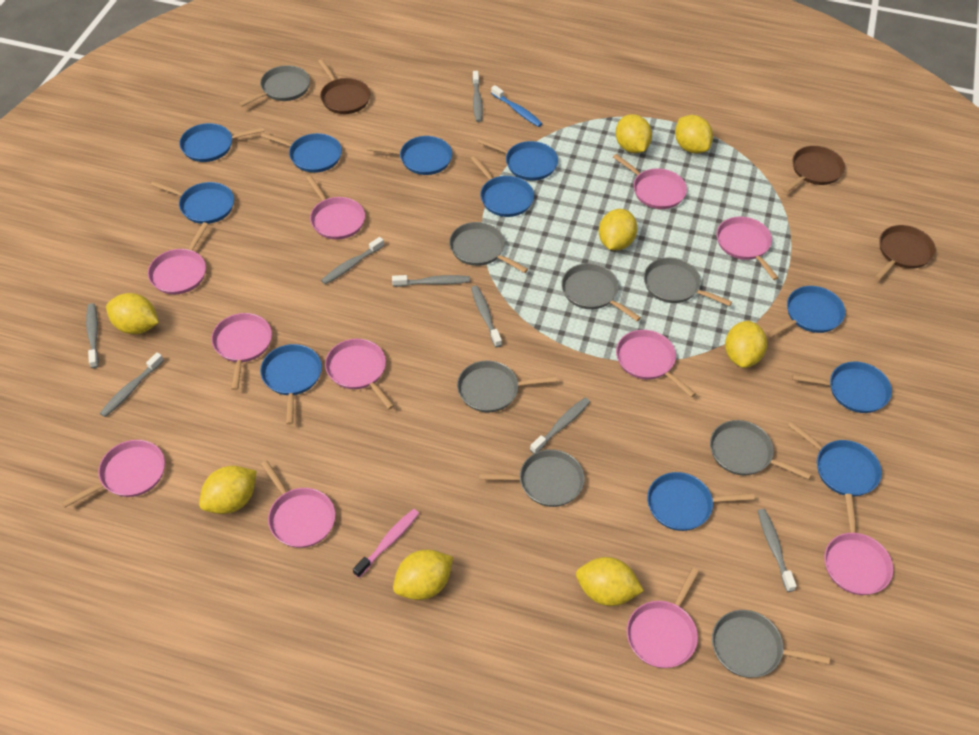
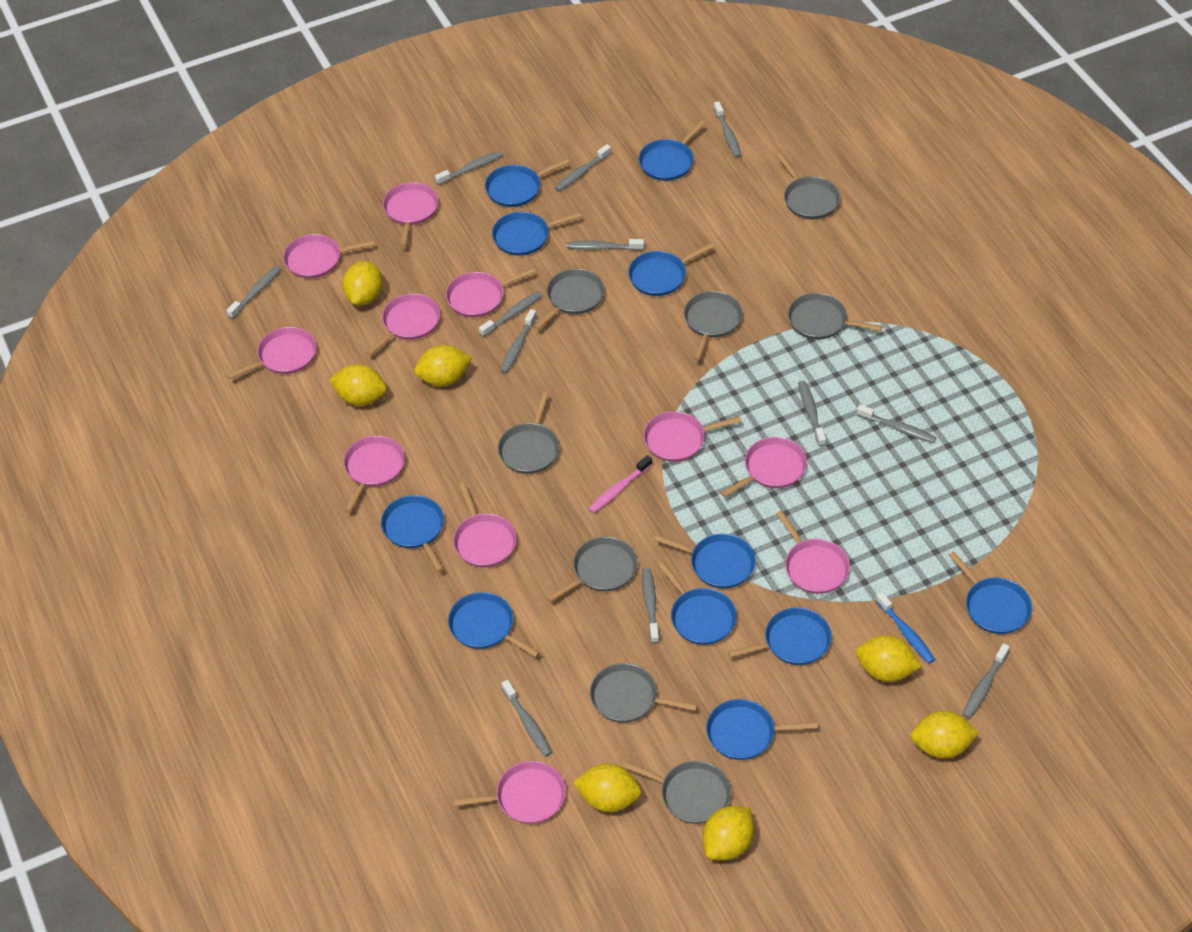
brown pan: 3 -> 0
grey toothbrush: 8 -> 12
yellow lemon: 8 -> 7

